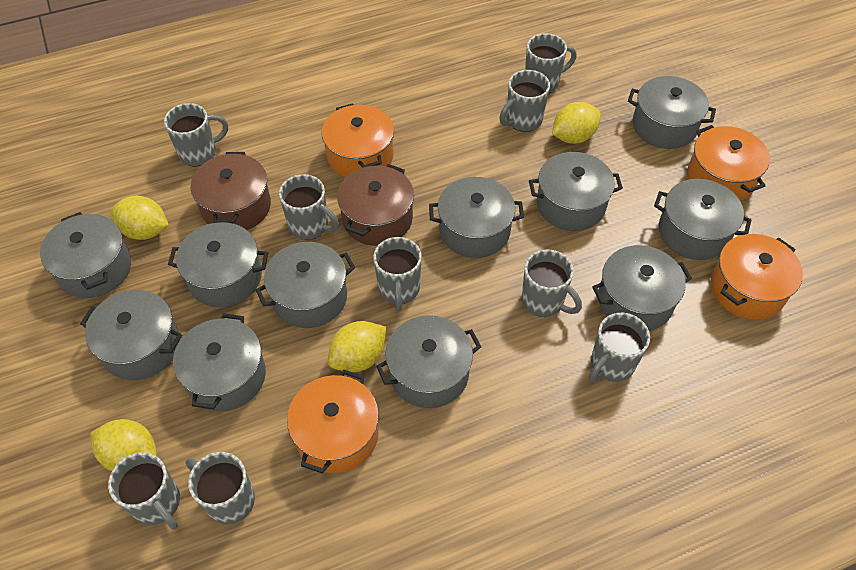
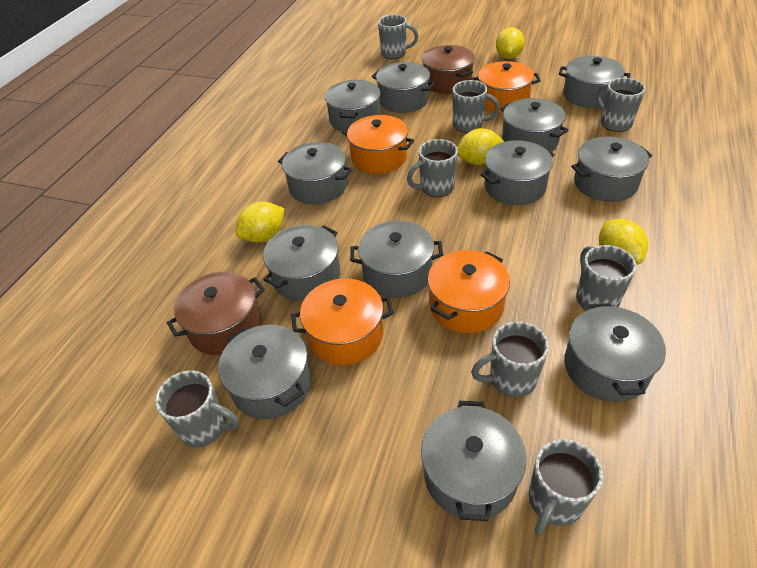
grey mug: 9 -> 8
grey pot: 11 -> 12

